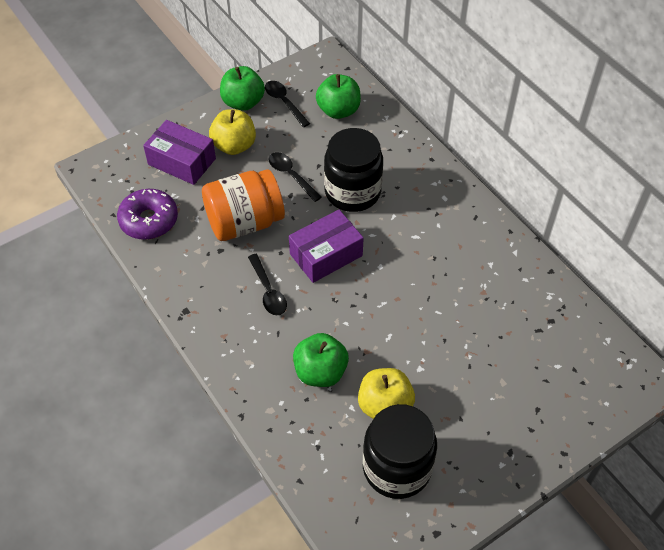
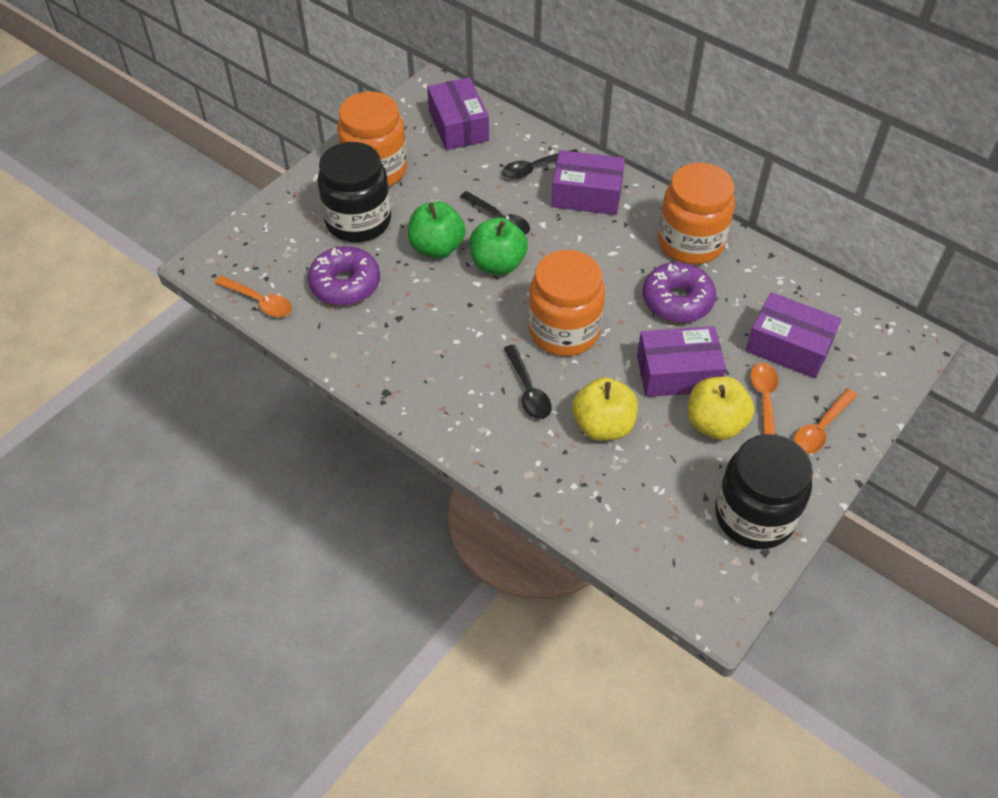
green apple: 3 -> 2
orange jar: 1 -> 3
orange spoon: 0 -> 3
purple box: 2 -> 4
purple donut: 1 -> 2

